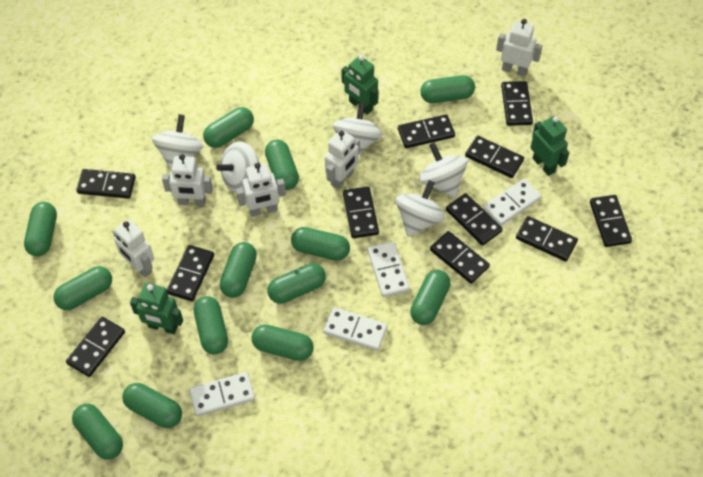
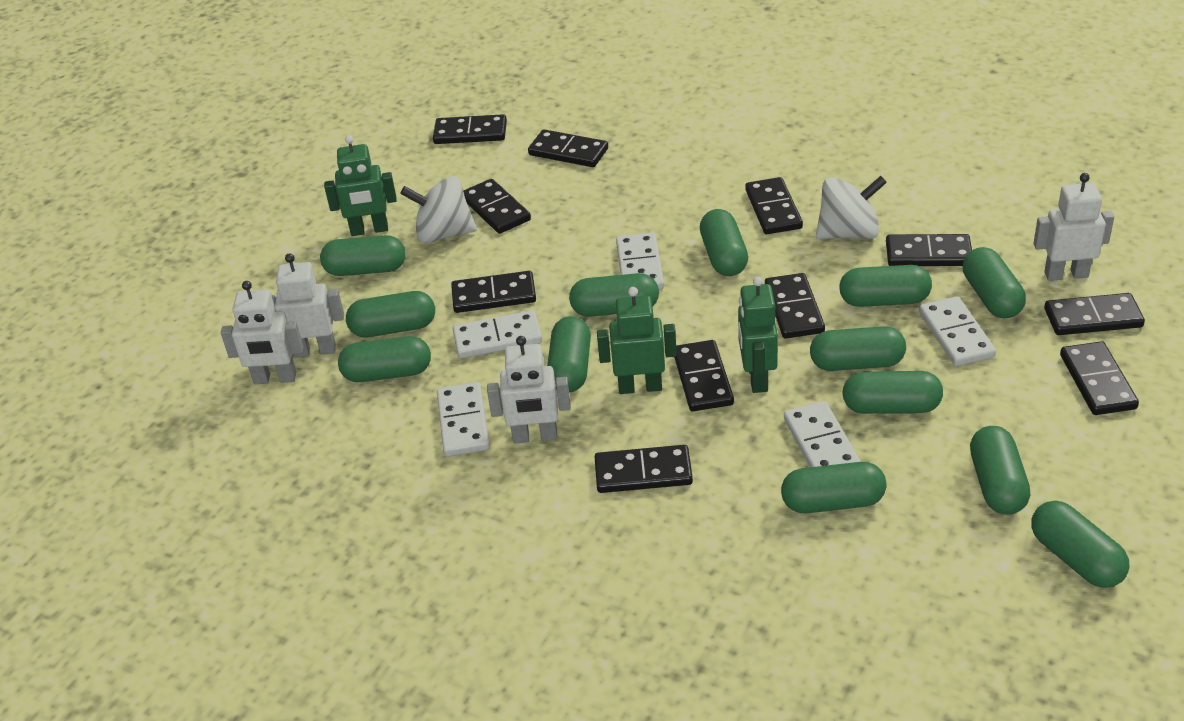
white domino: 4 -> 5
white robot: 5 -> 4
white spinning top: 5 -> 2

